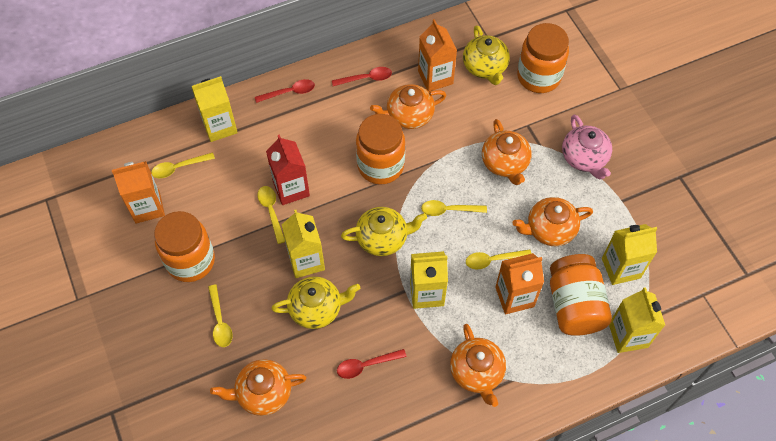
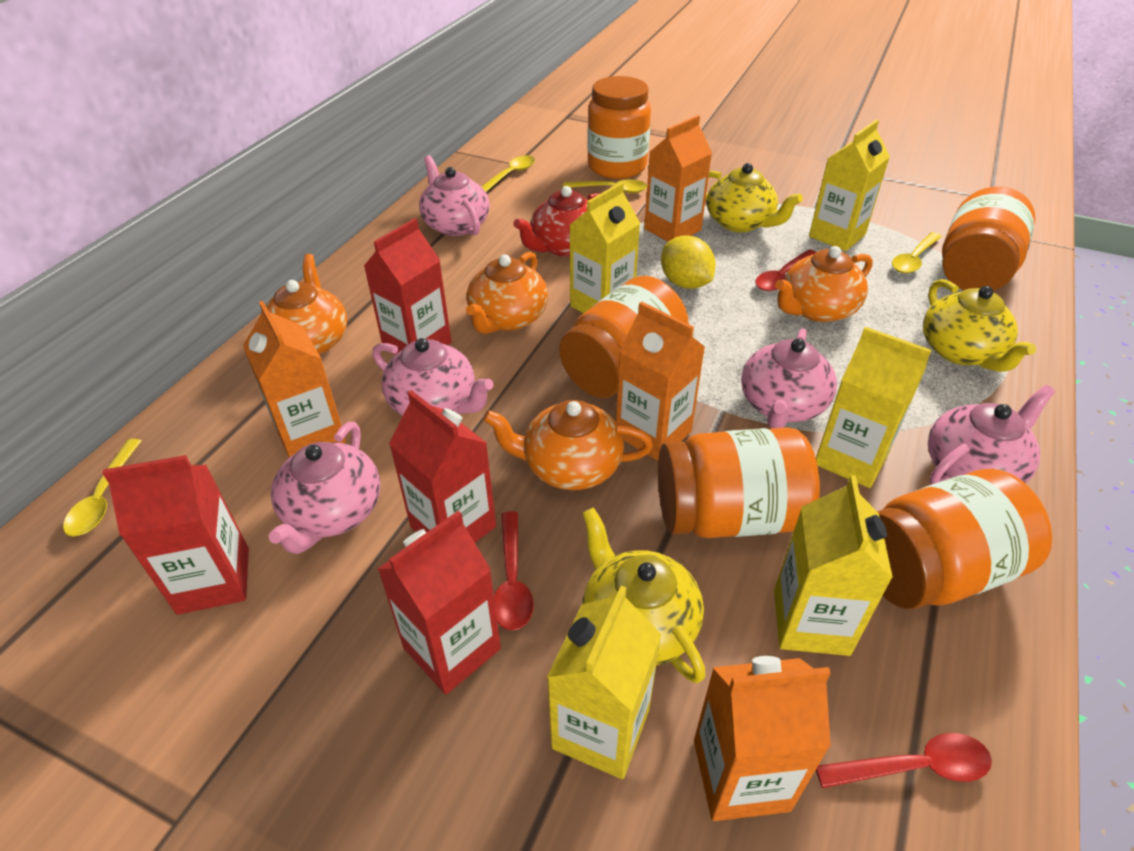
orange carton: 3 -> 4
orange jar: 4 -> 5
orange teapot: 5 -> 4
pink teapot: 1 -> 5
red carton: 1 -> 4
red teapot: 0 -> 1
yellow lemon: 0 -> 1
yellow spoon: 5 -> 4

